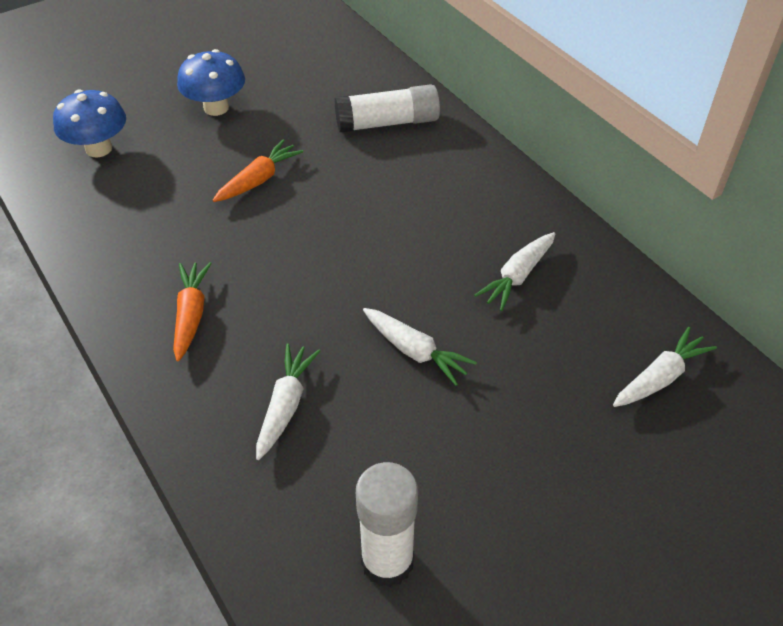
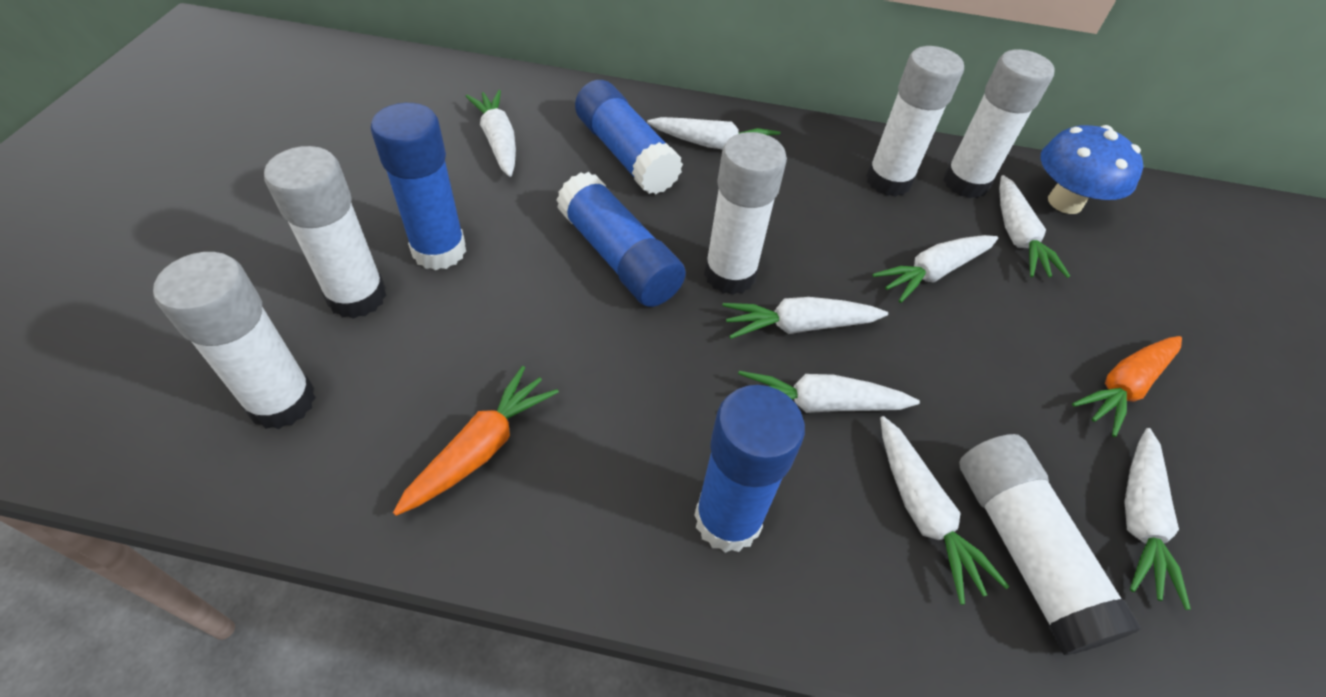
blue glue stick: 0 -> 4
blue mushroom: 2 -> 1
white carrot: 4 -> 8
white glue stick: 2 -> 6

